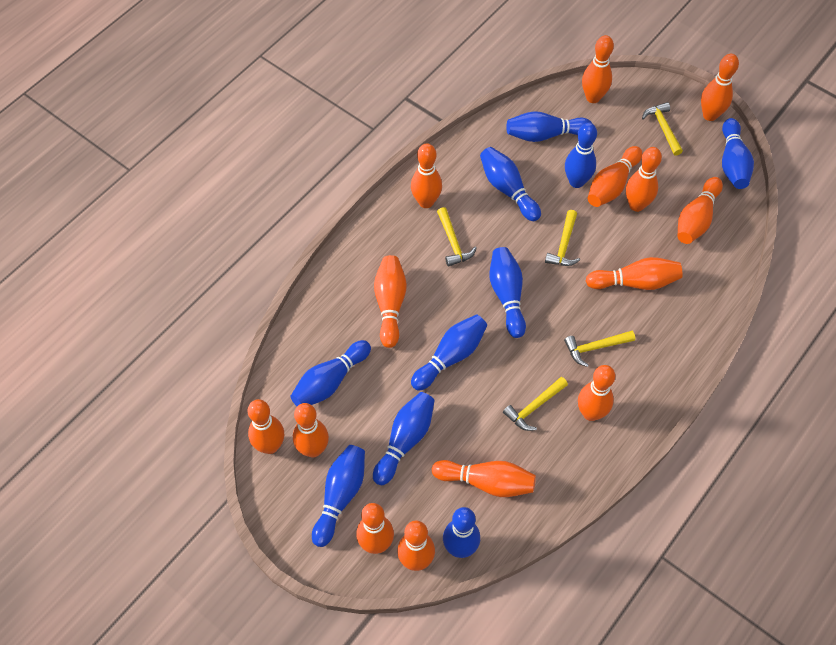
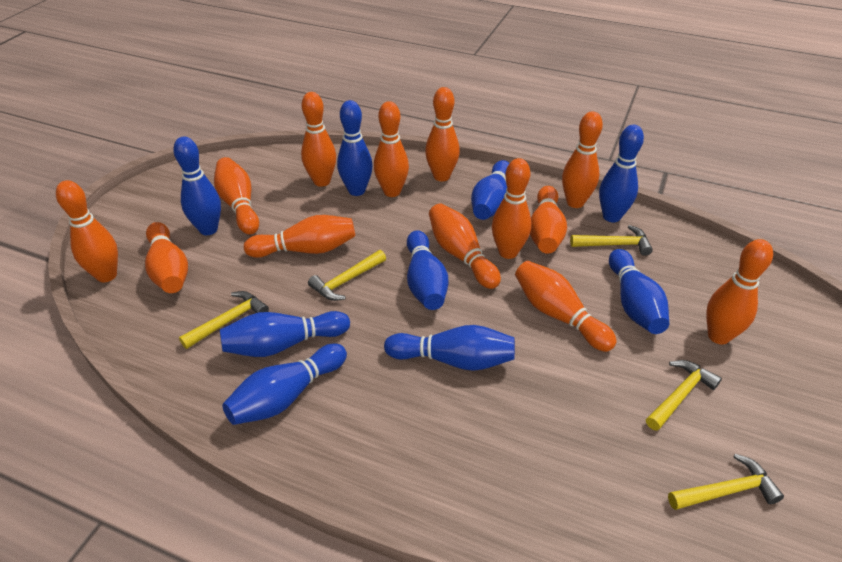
blue bowling pin: 10 -> 9
orange bowling pin: 14 -> 13

